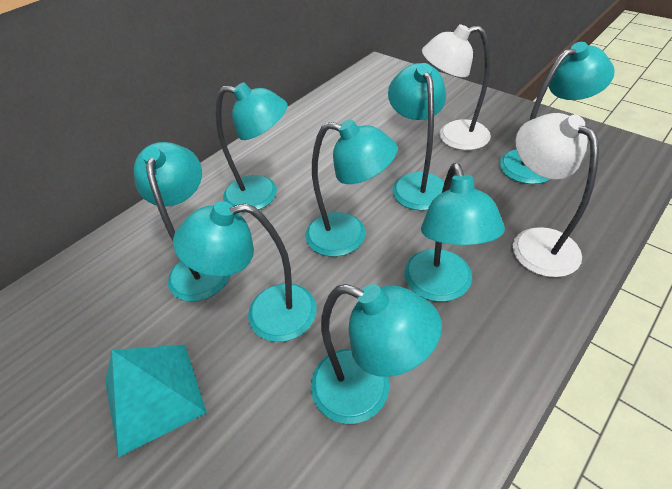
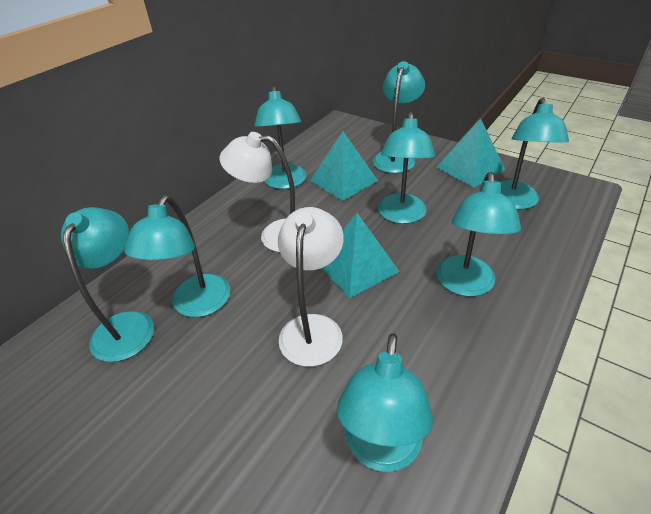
turquoise pyramid: 1 -> 3

